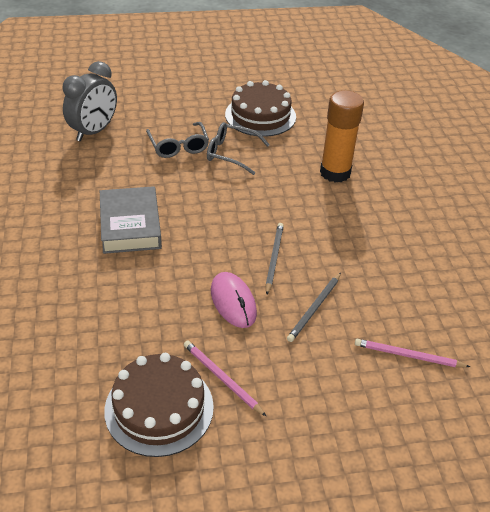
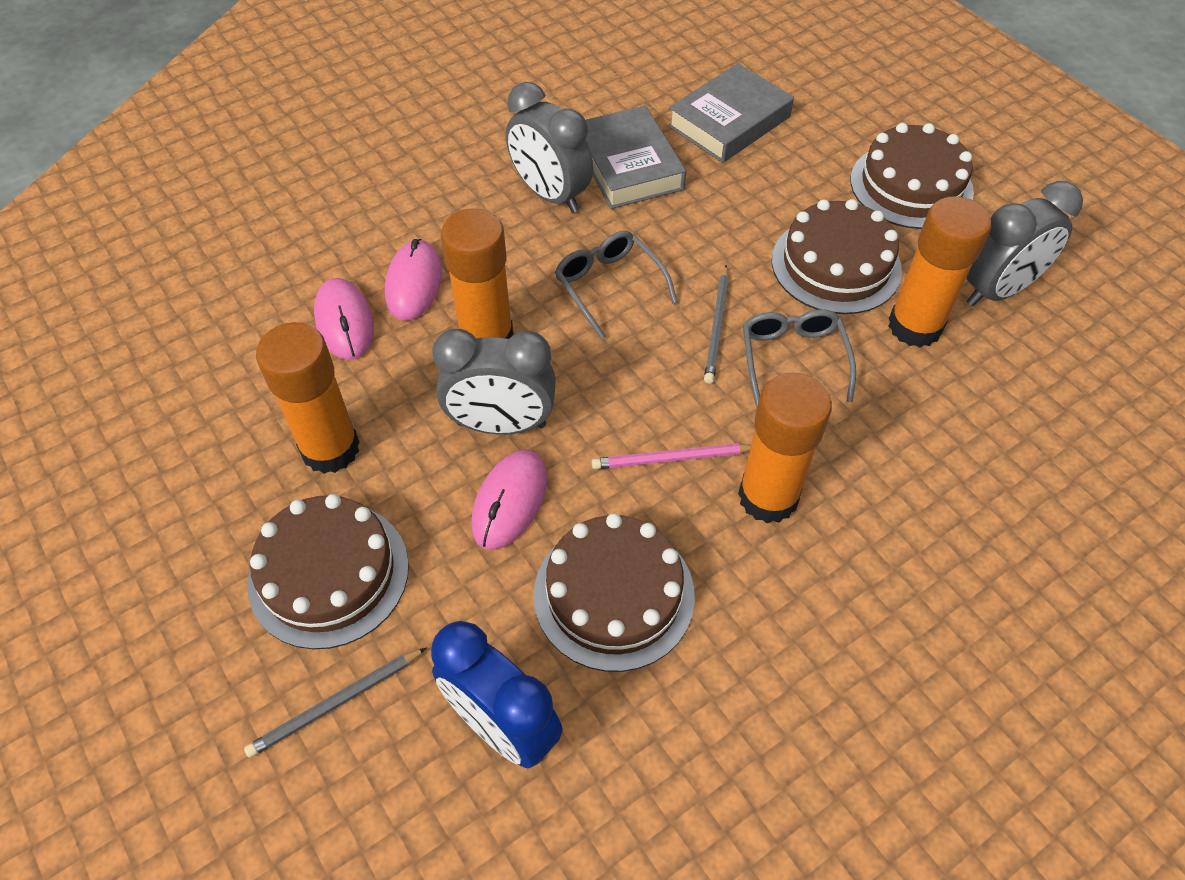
blue clock: 0 -> 1
brown cake: 2 -> 4
grey book: 1 -> 2
grey clock: 1 -> 3
orange glue stick: 1 -> 4
pink mouse: 1 -> 3
pink pencil: 2 -> 1

